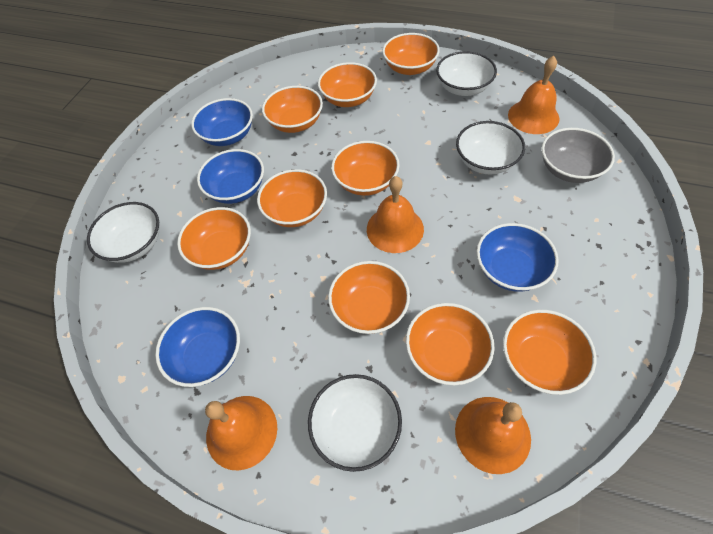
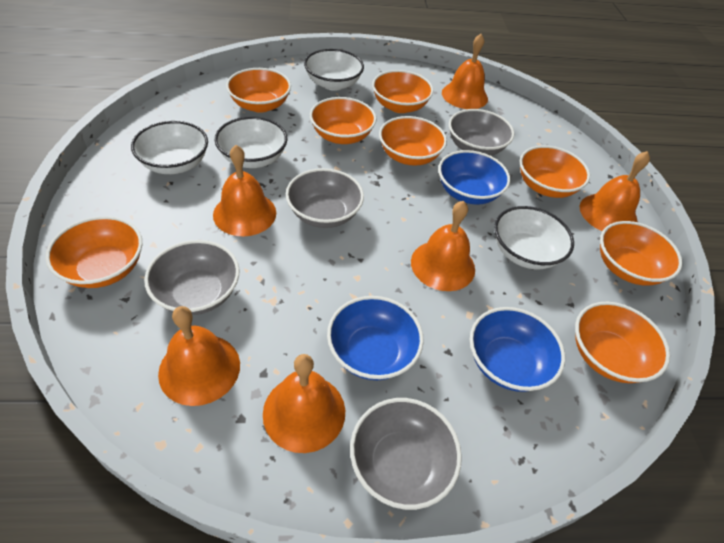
blue bowl: 4 -> 3
grey bowl: 1 -> 4
orange bell: 4 -> 6
orange bowl: 9 -> 8

